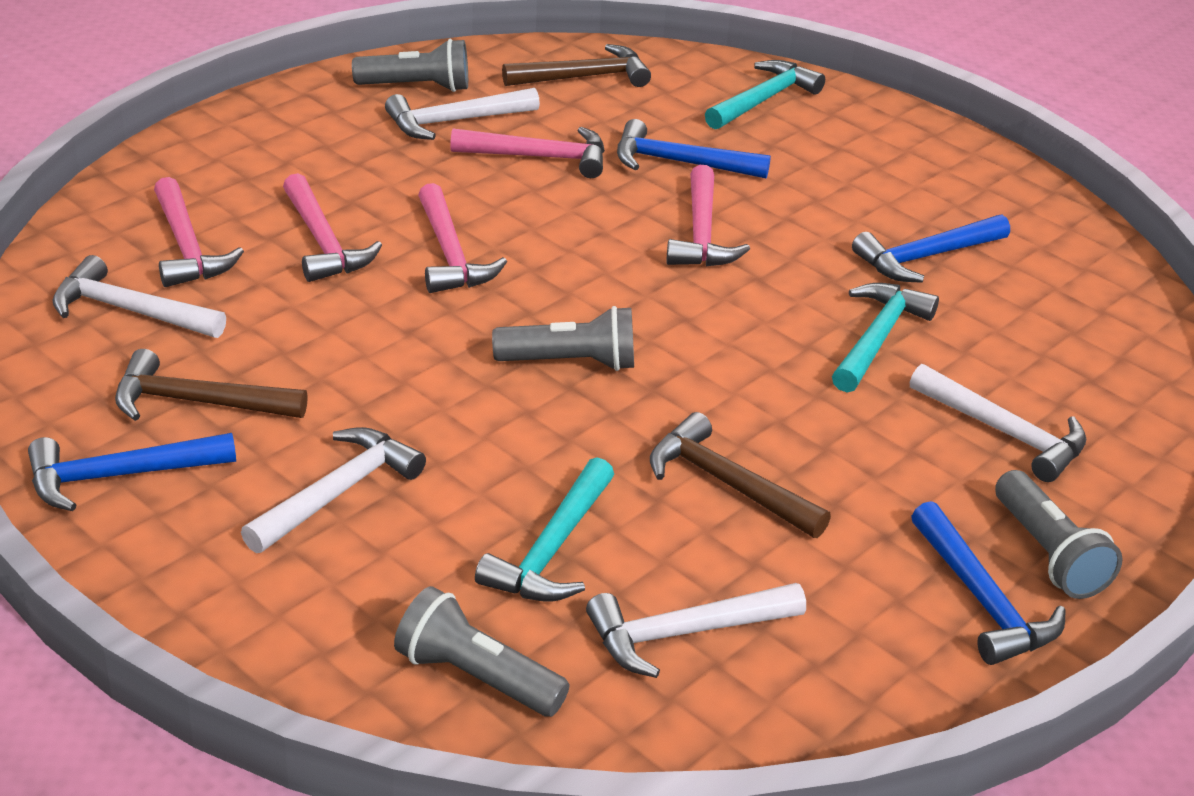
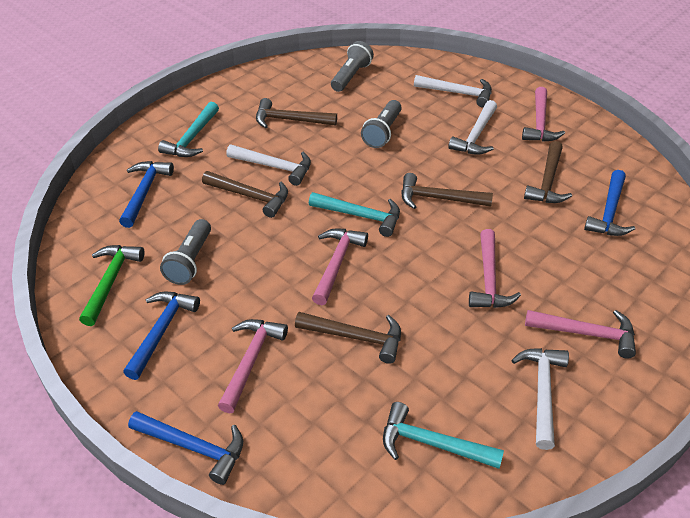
brown hammer: 3 -> 5
green hammer: 0 -> 1
grey flashlight: 4 -> 3
white hammer: 5 -> 4

